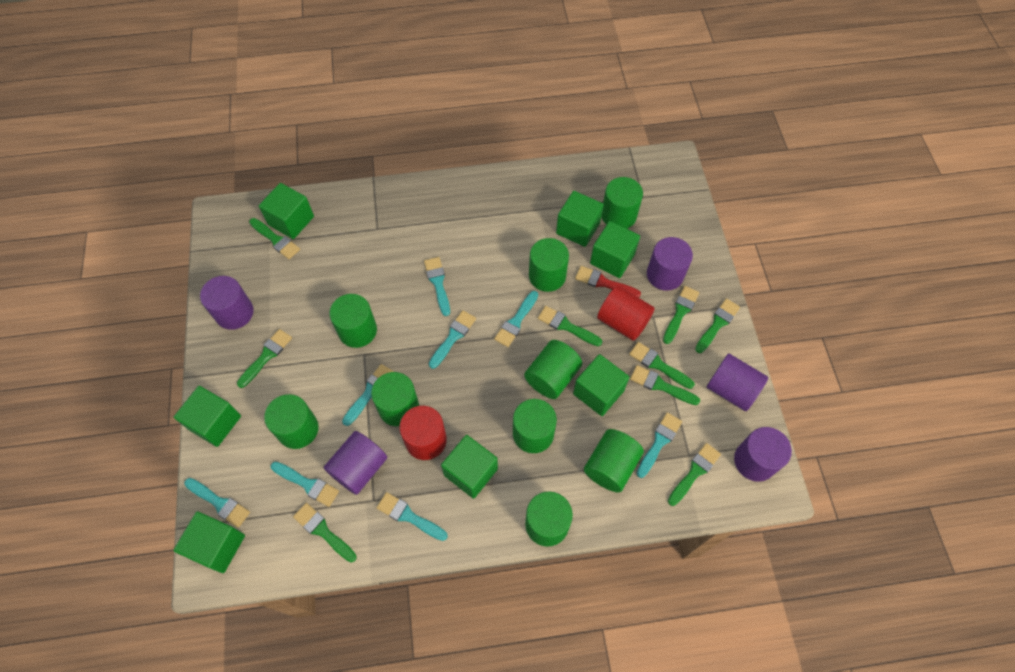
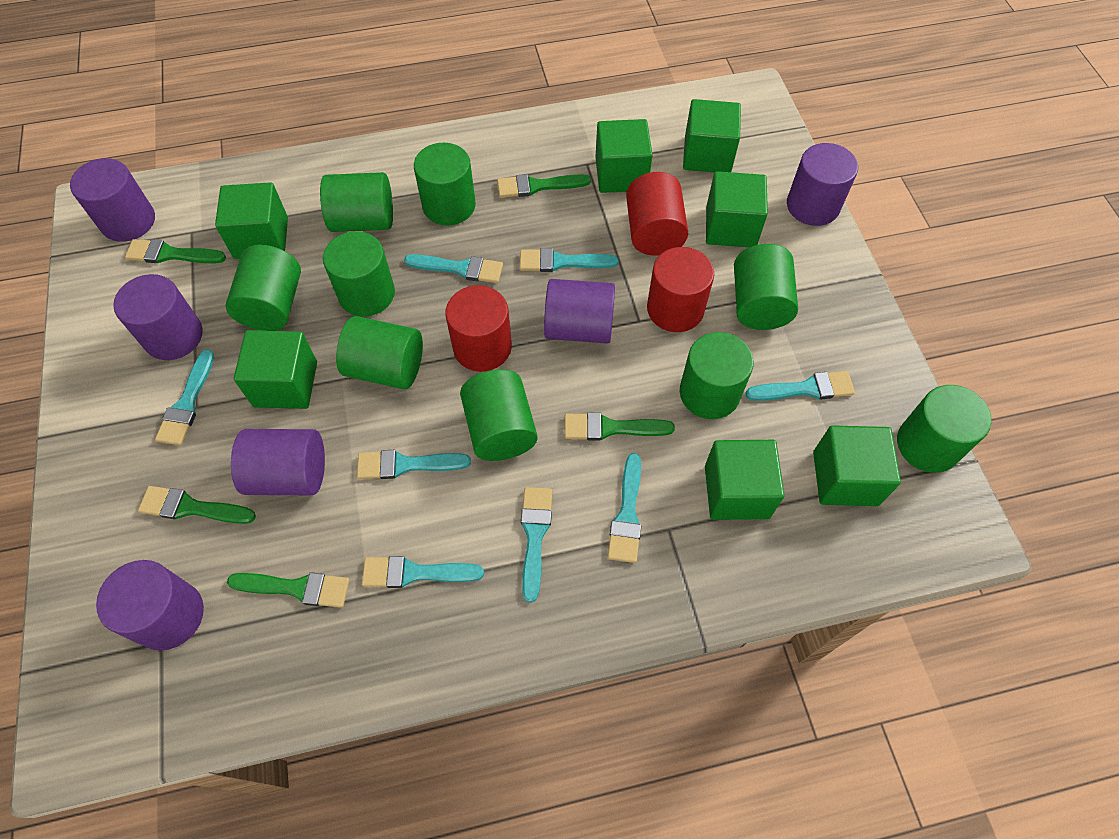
green brush: 9 -> 5
purple cylinder: 5 -> 6
red brush: 1 -> 0
red cylinder: 2 -> 3

